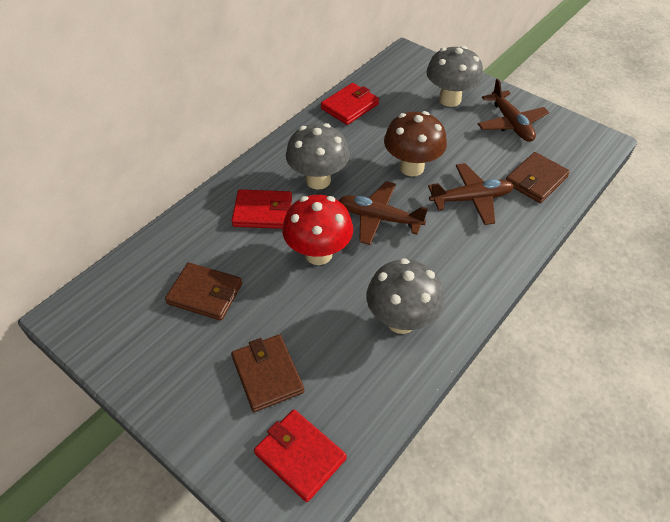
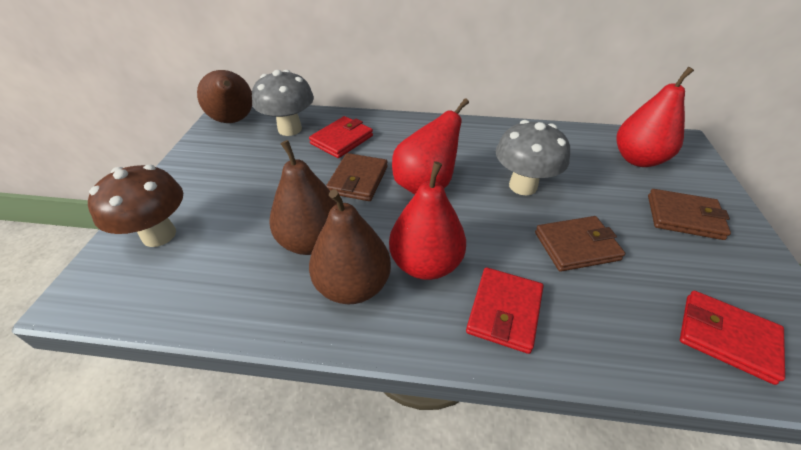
brown pear: 0 -> 3
brown plane: 3 -> 0
grey mushroom: 3 -> 2
red mushroom: 1 -> 0
red pear: 0 -> 3

